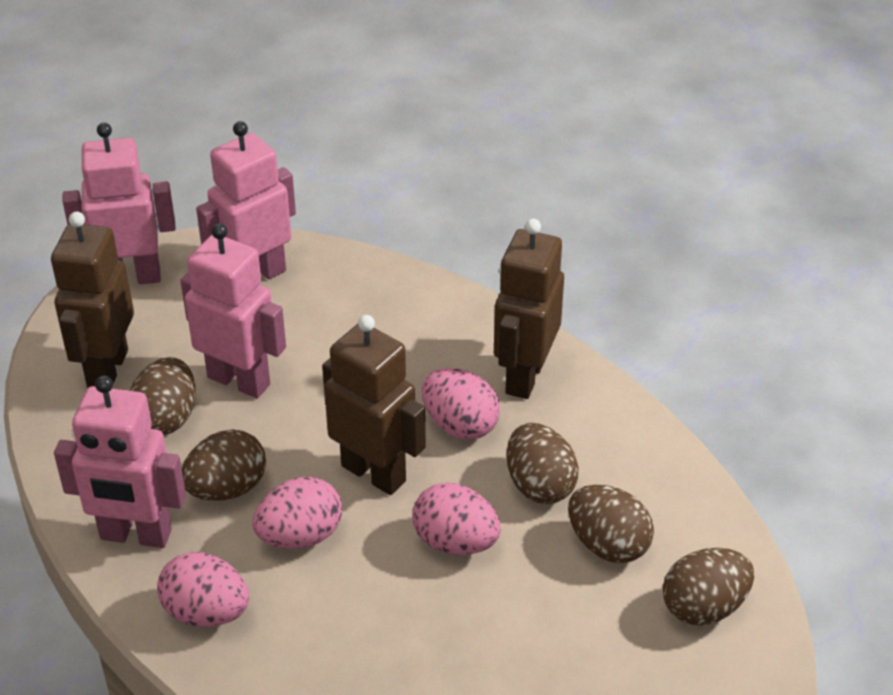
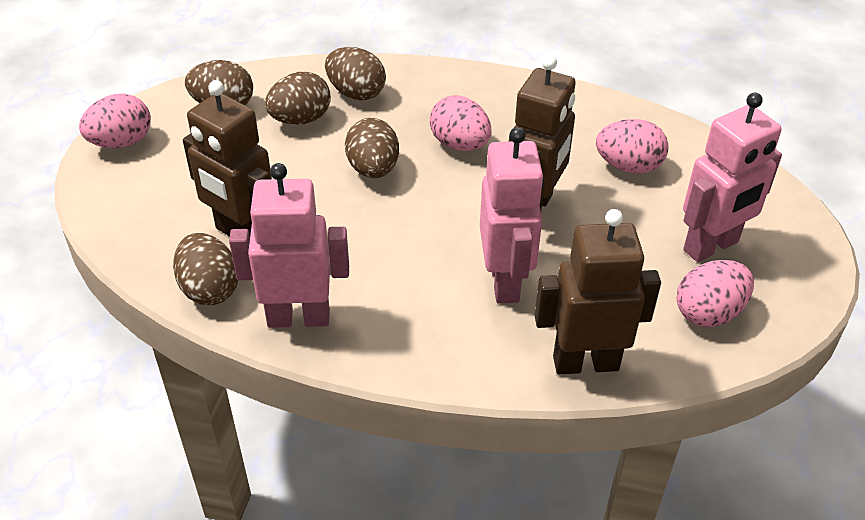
pink robot: 4 -> 3

